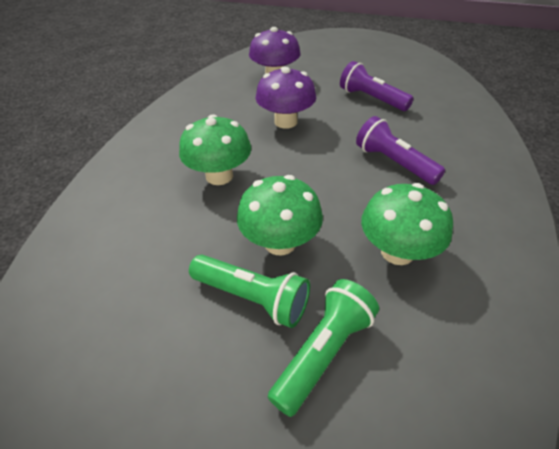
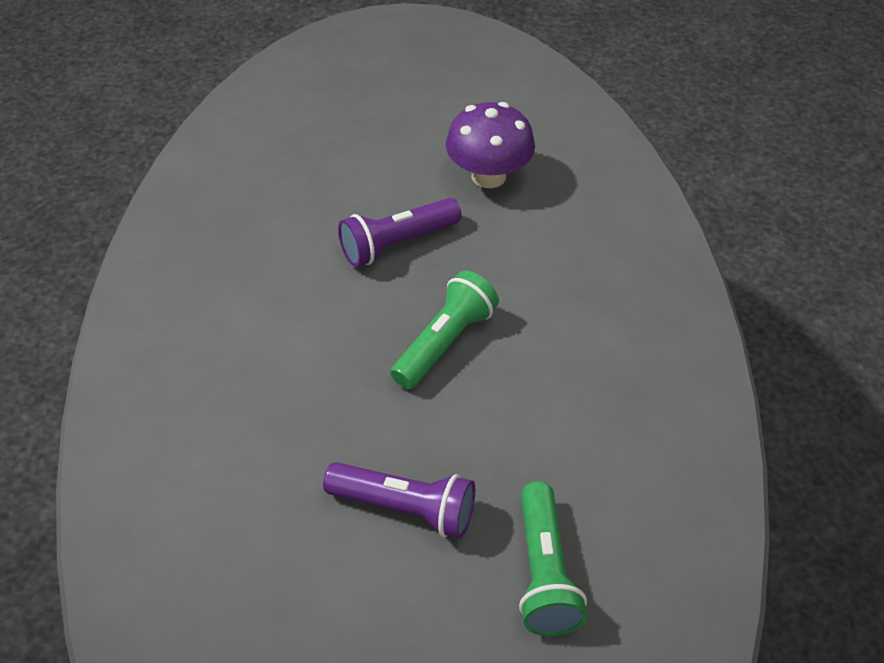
green mushroom: 3 -> 0
purple mushroom: 2 -> 1

